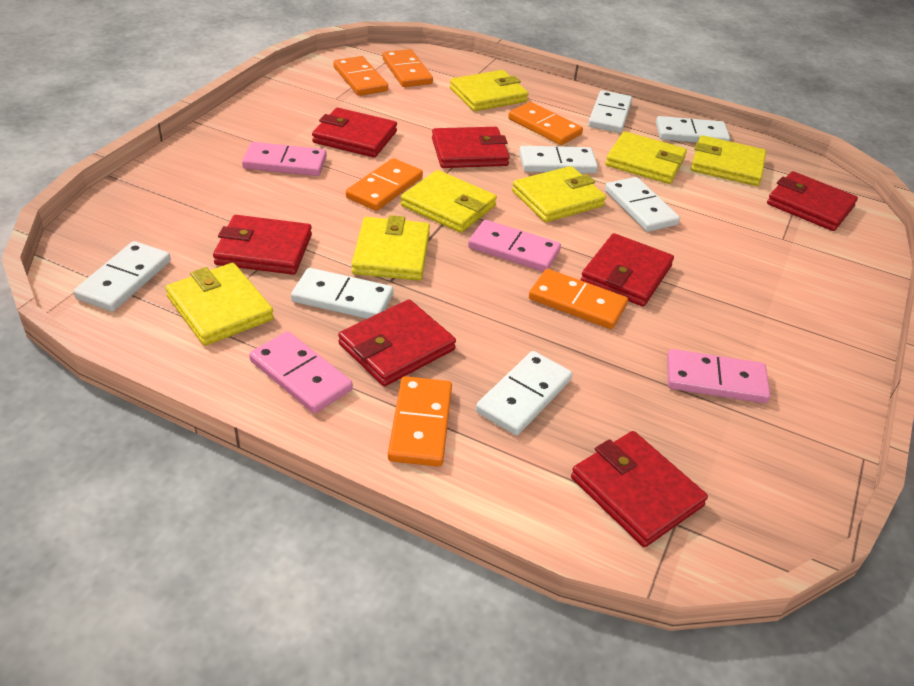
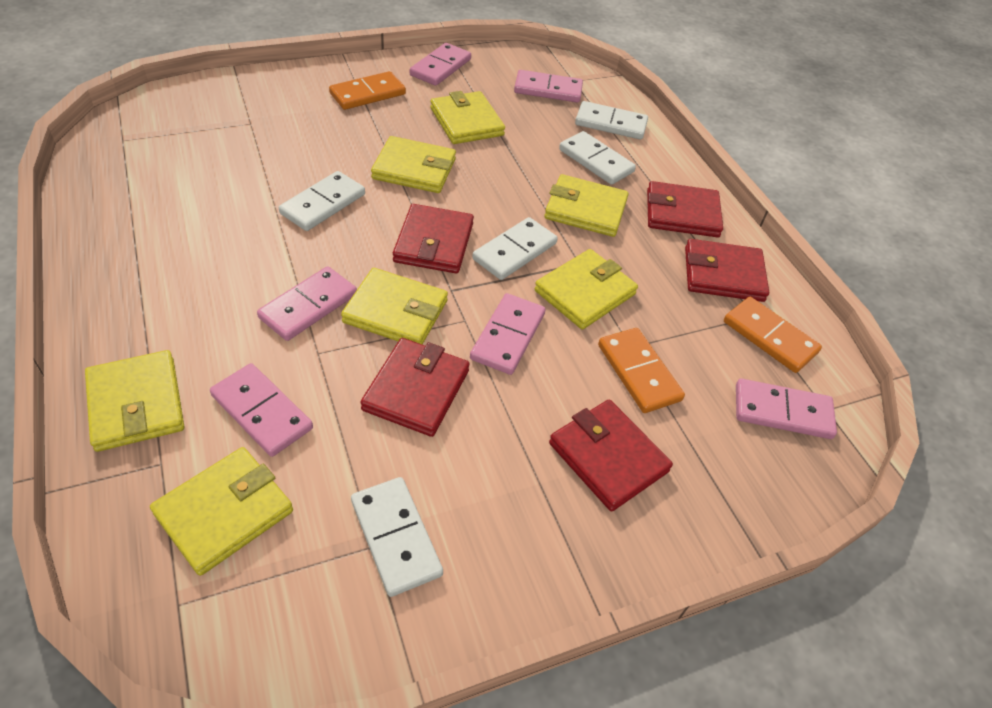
orange domino: 6 -> 3
pink domino: 4 -> 6
red wallet: 7 -> 5
white domino: 7 -> 5

